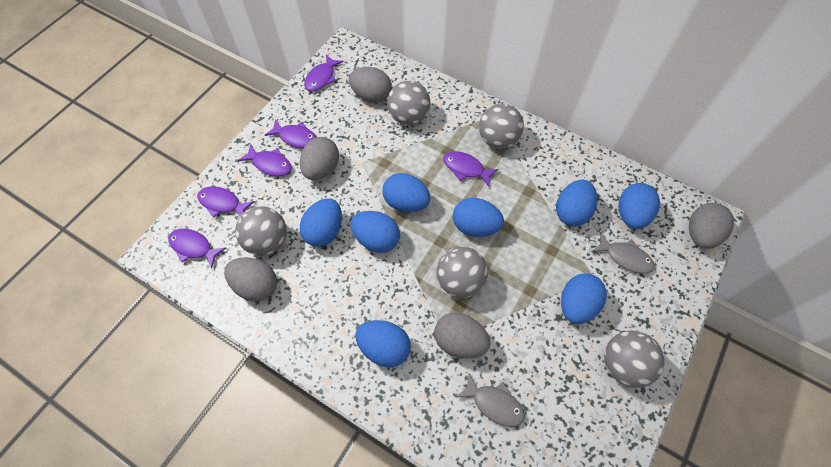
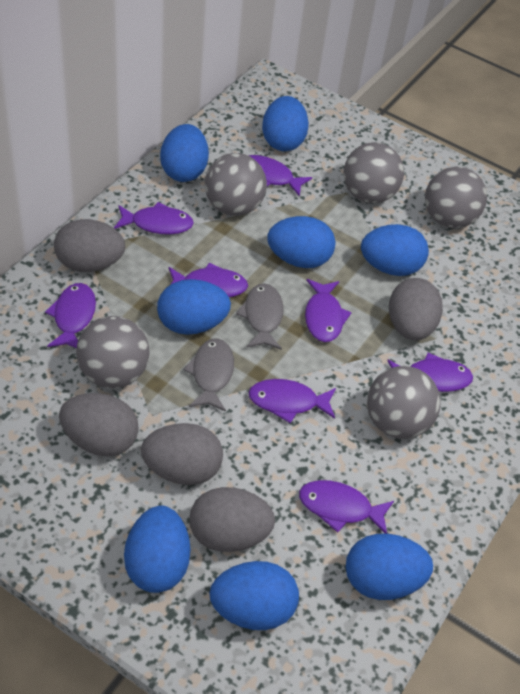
purple fish: 6 -> 8

